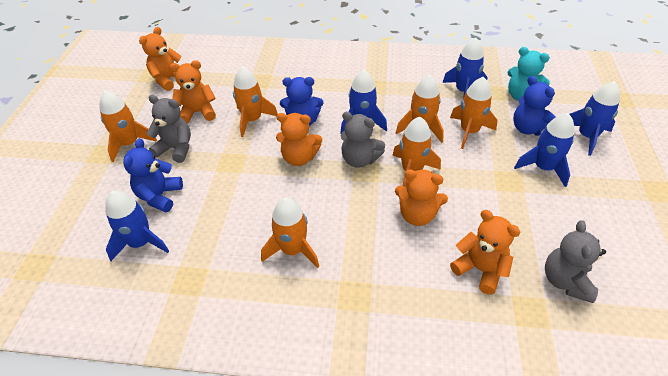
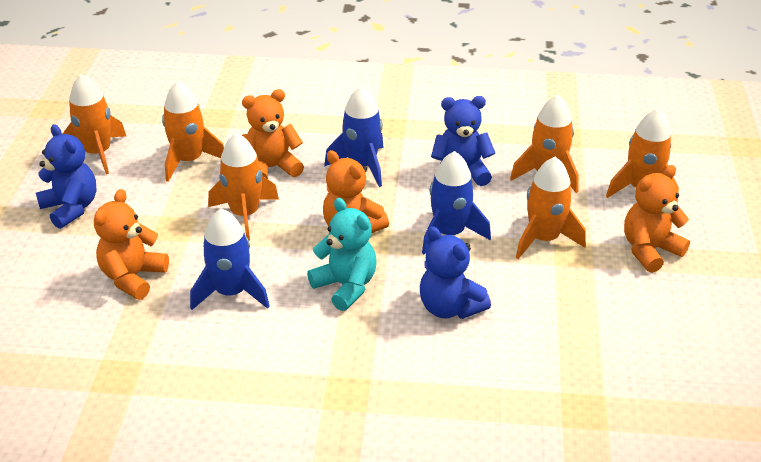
blue rocket: 5 -> 3
grey teddy bear: 3 -> 0
orange teddy bear: 5 -> 4

